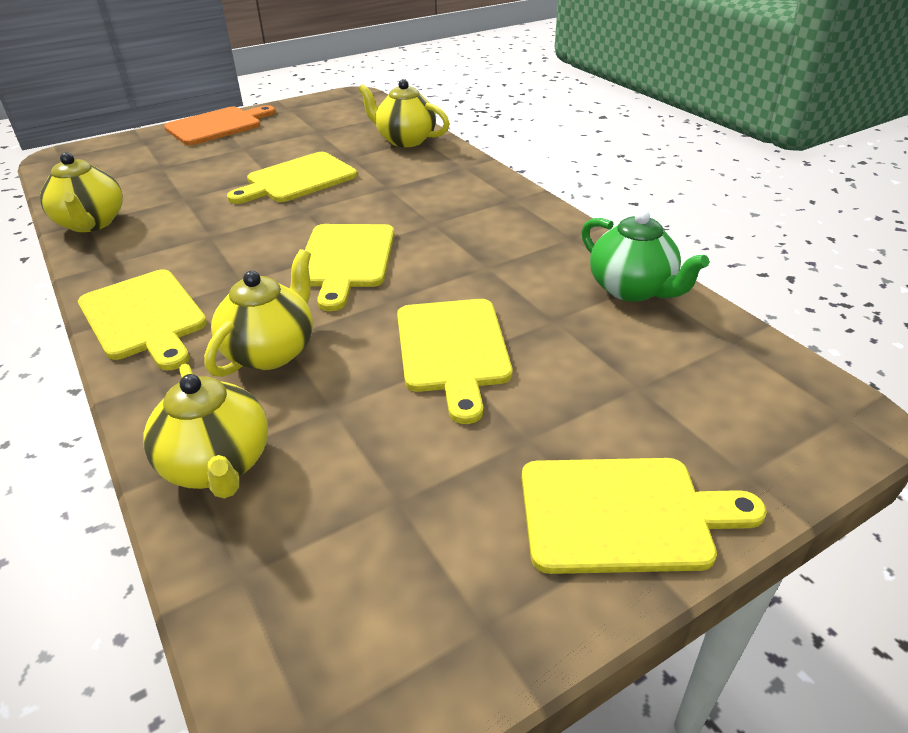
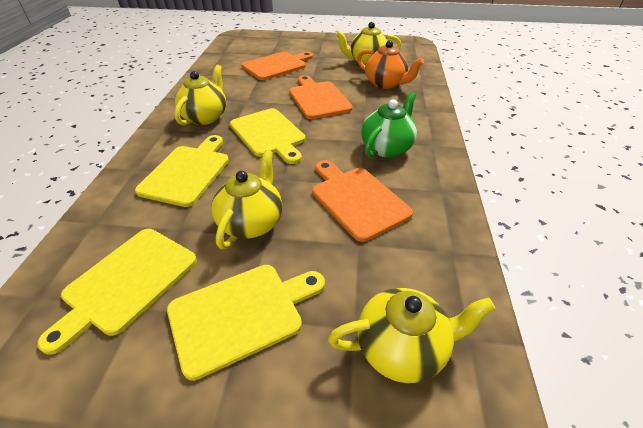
orange cutting board: 1 -> 3
orange teapot: 0 -> 1
yellow cutting board: 5 -> 4

